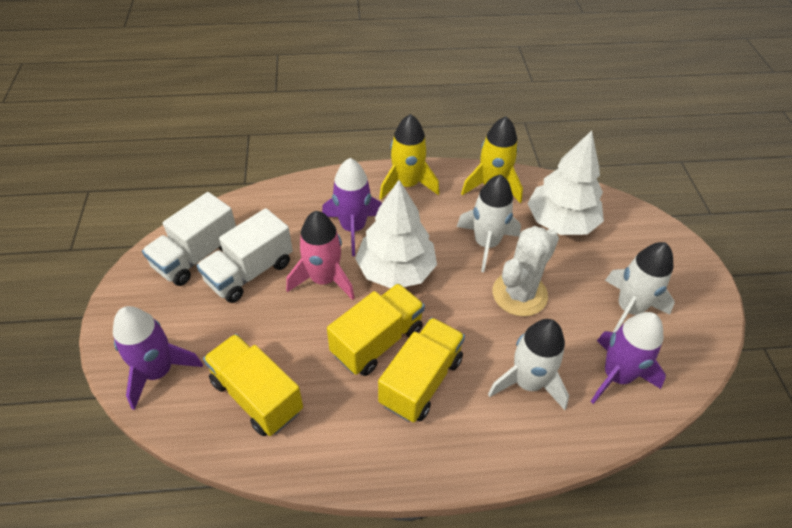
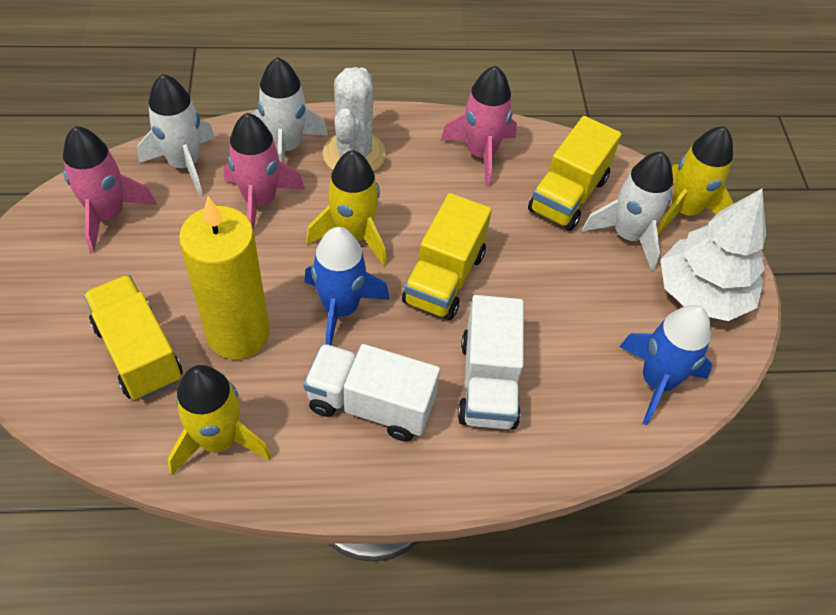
blue rocket: 0 -> 2
pink rocket: 1 -> 3
purple rocket: 3 -> 0
white tree: 2 -> 1
yellow candle: 0 -> 1
yellow rocket: 2 -> 3

